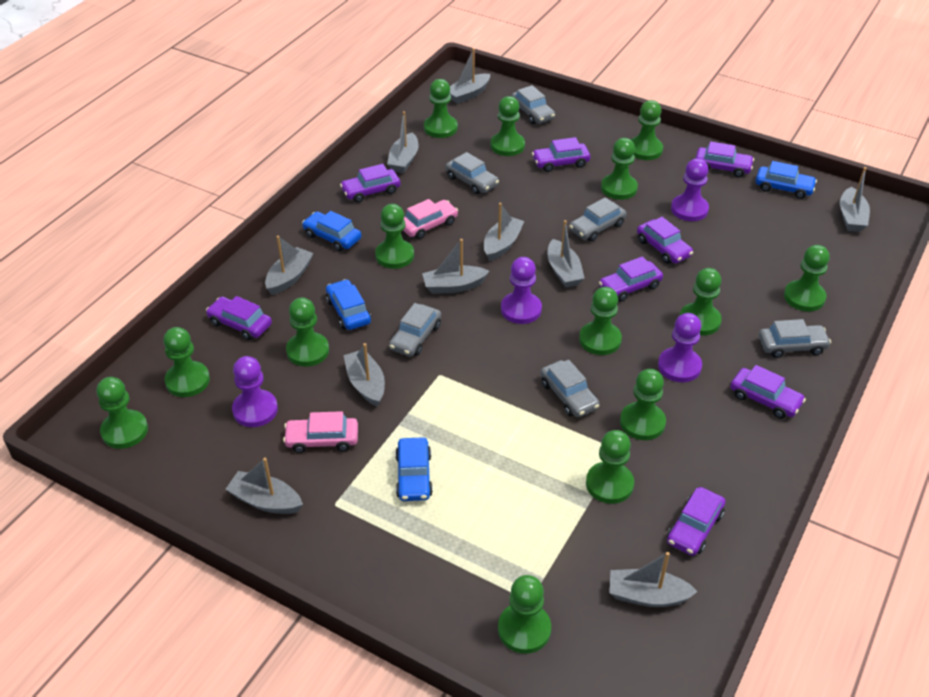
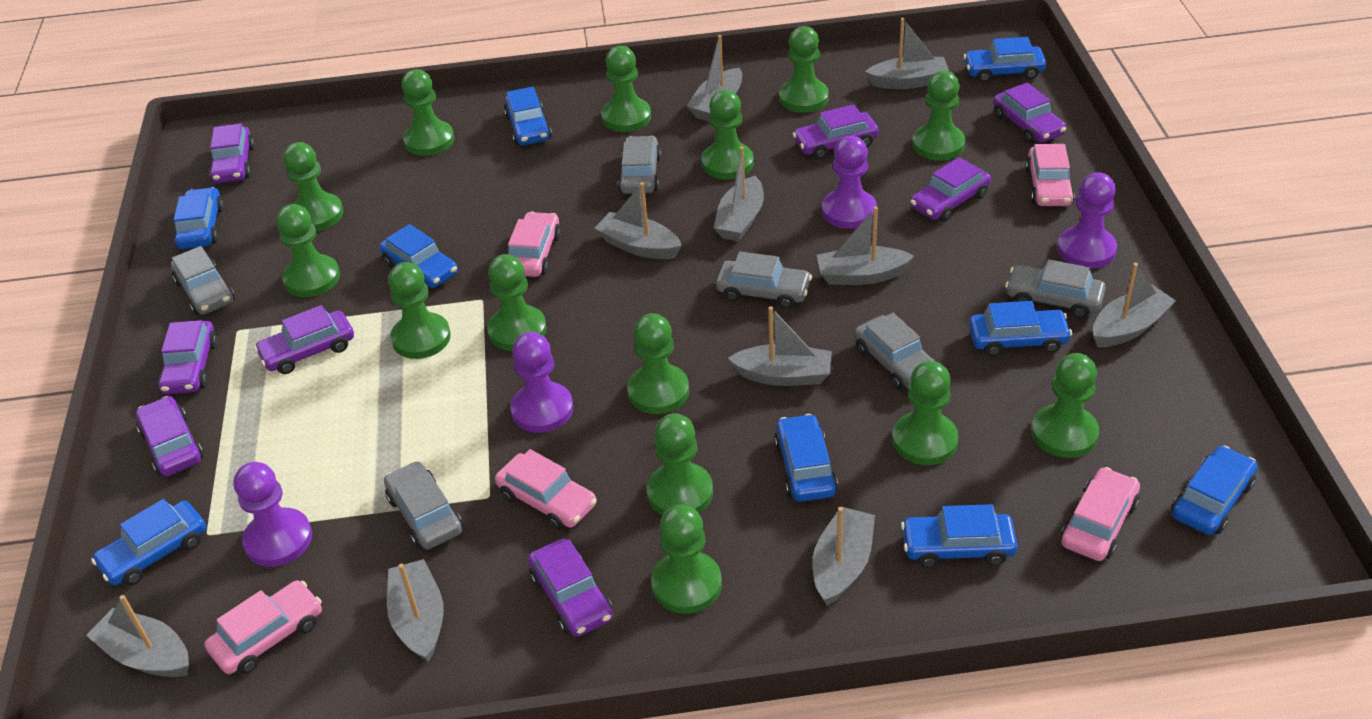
blue car: 4 -> 9
pink car: 2 -> 5

